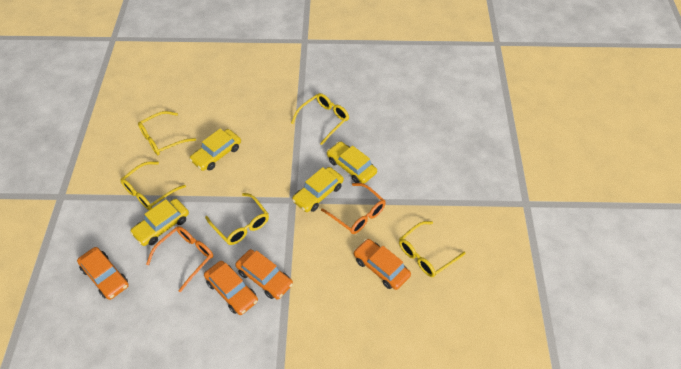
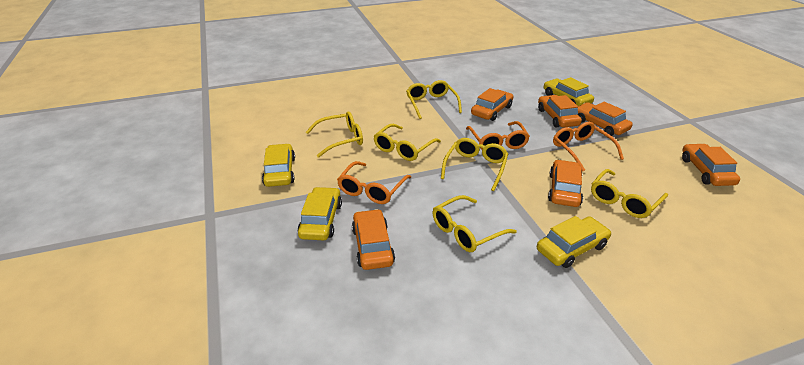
orange car: 4 -> 6
orange glasses: 2 -> 3
yellow glasses: 5 -> 6

